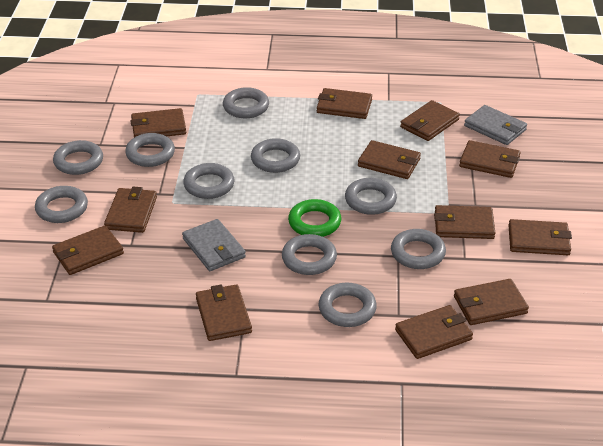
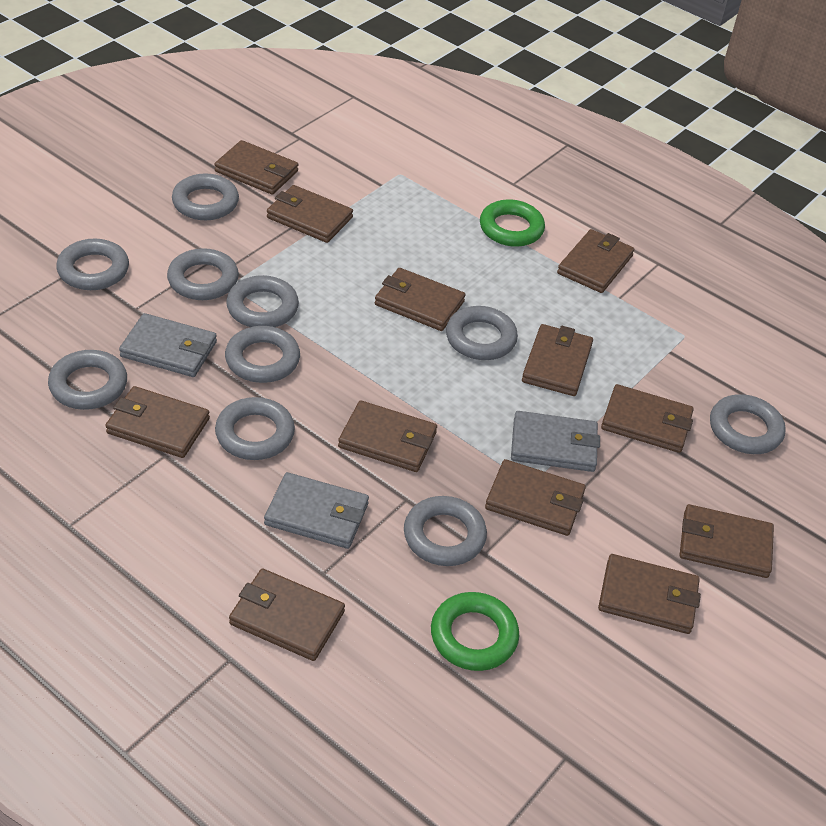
green ring: 1 -> 2
grey wallet: 2 -> 3

